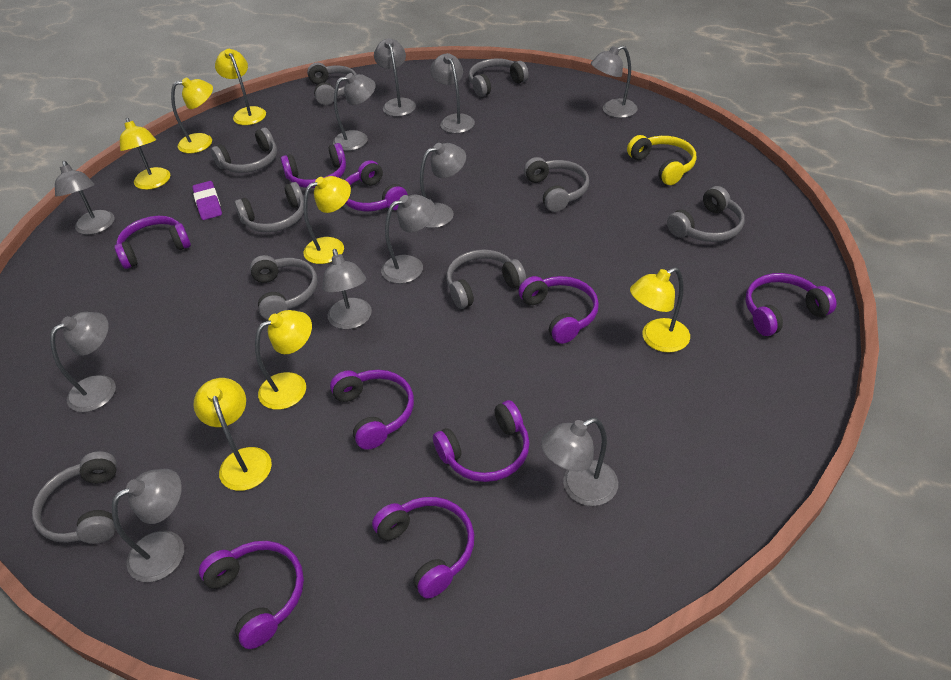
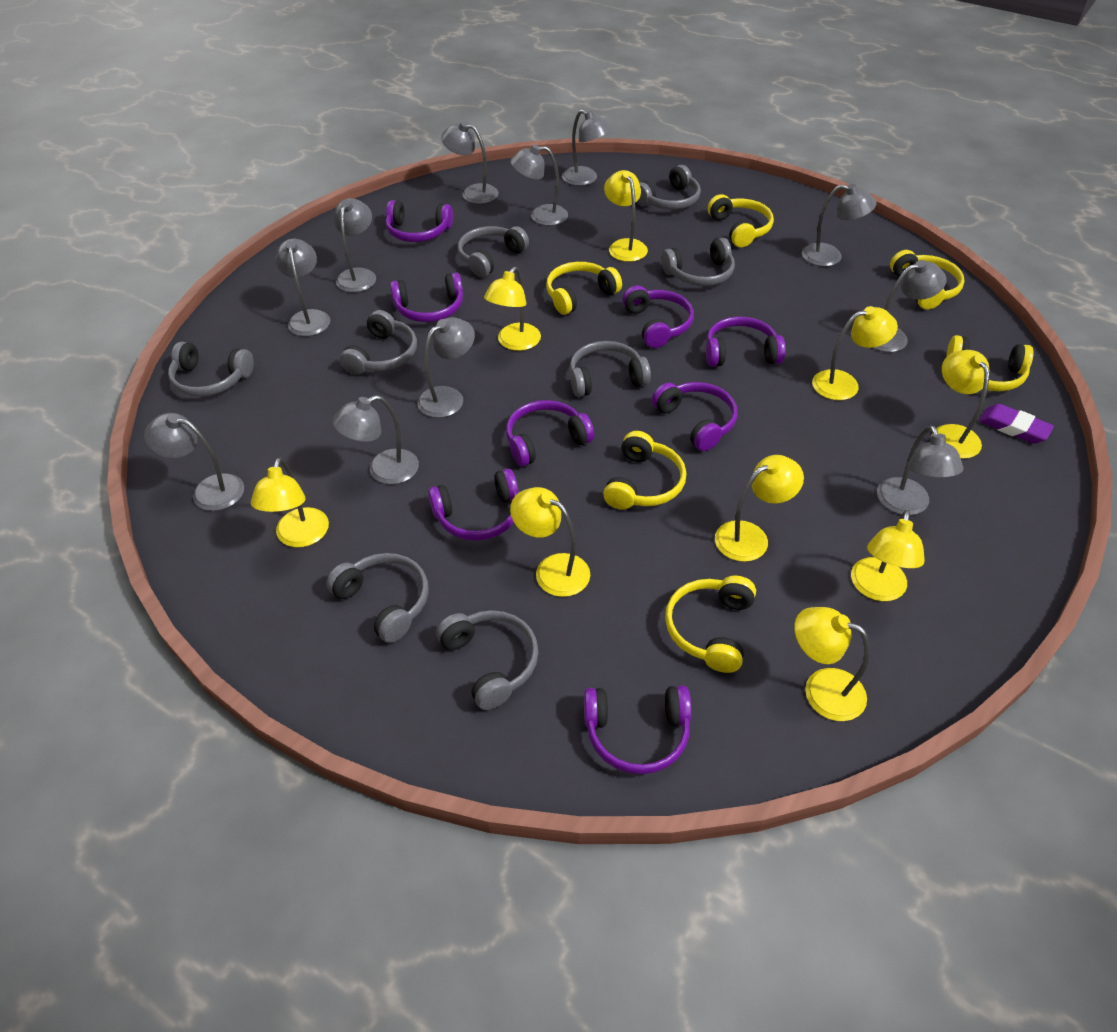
grey headphones: 9 -> 8
purple headphones: 9 -> 8
yellow headphones: 1 -> 6
yellow lamp: 7 -> 9

